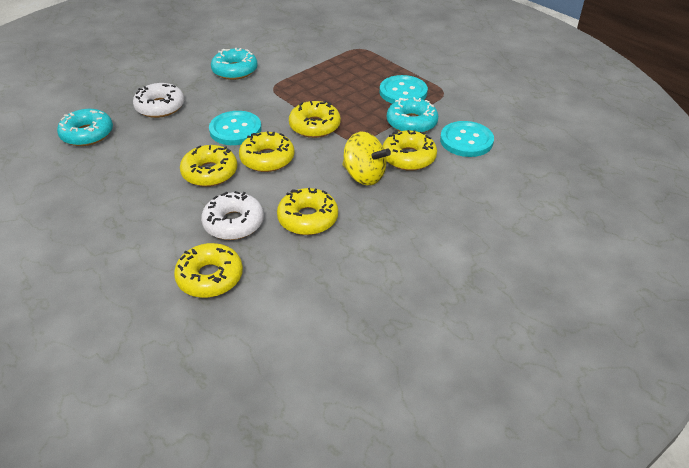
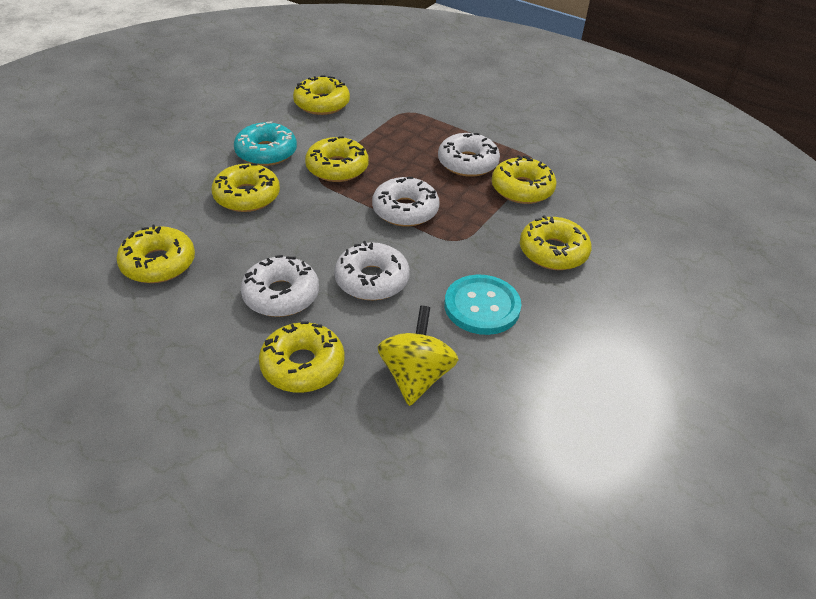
turquoise button: 3 -> 1
turquoise donut: 3 -> 1
white donut: 2 -> 4
yellow donut: 6 -> 7

